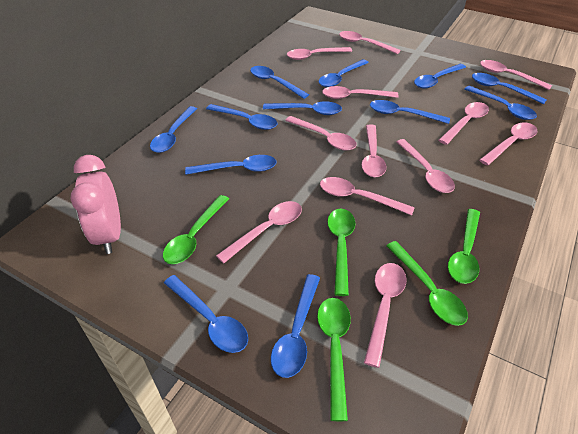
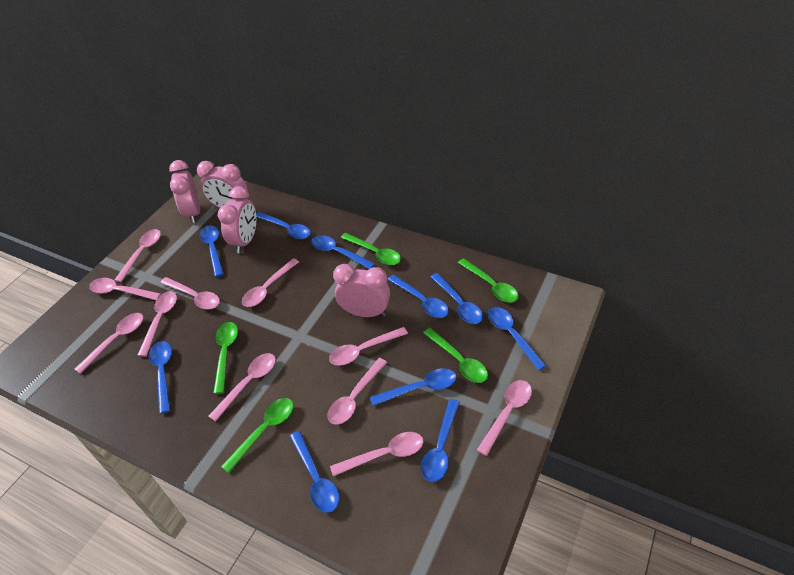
blue spoon: 12 -> 10
pink clock: 1 -> 4
pink spoon: 12 -> 11

